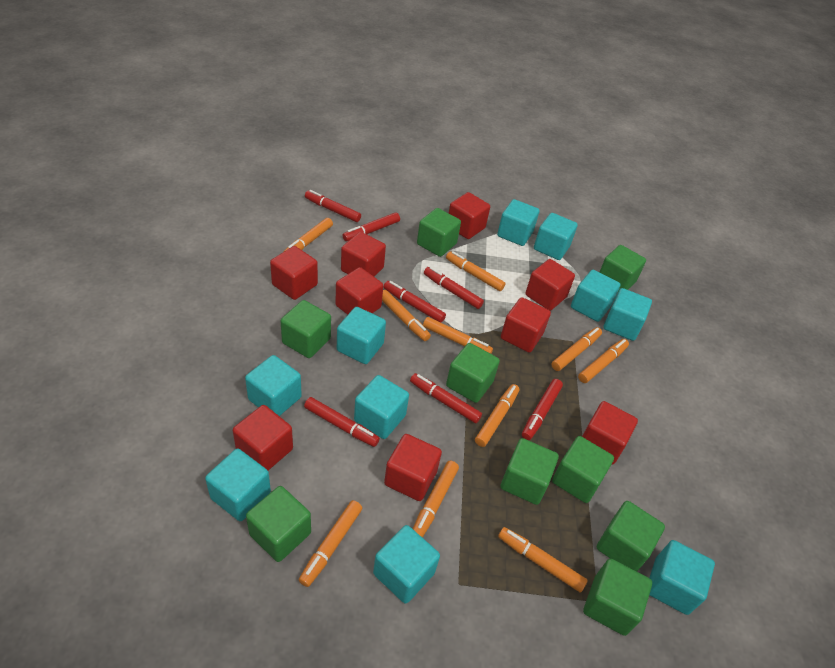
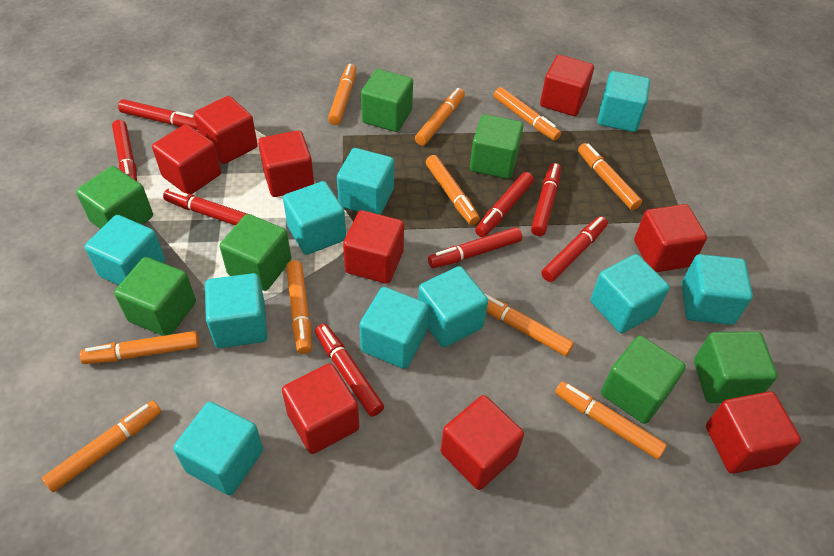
green cube: 9 -> 7
red marker: 7 -> 8

